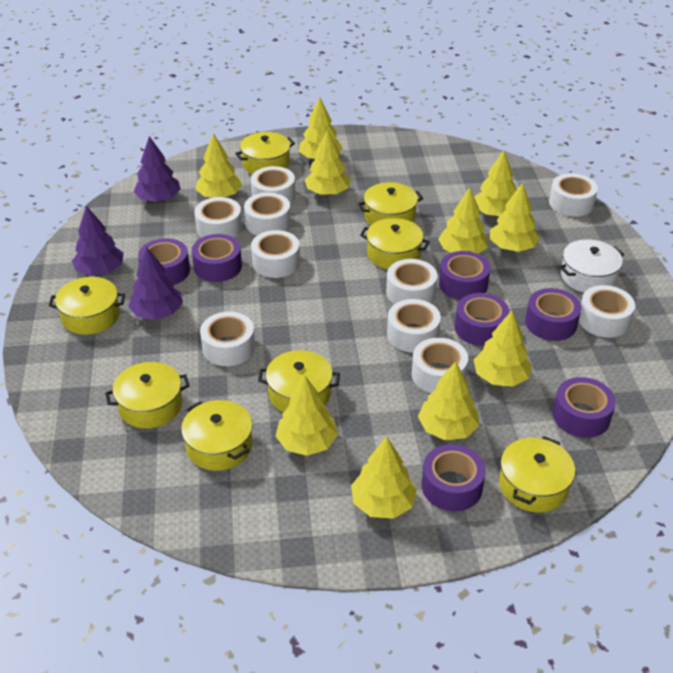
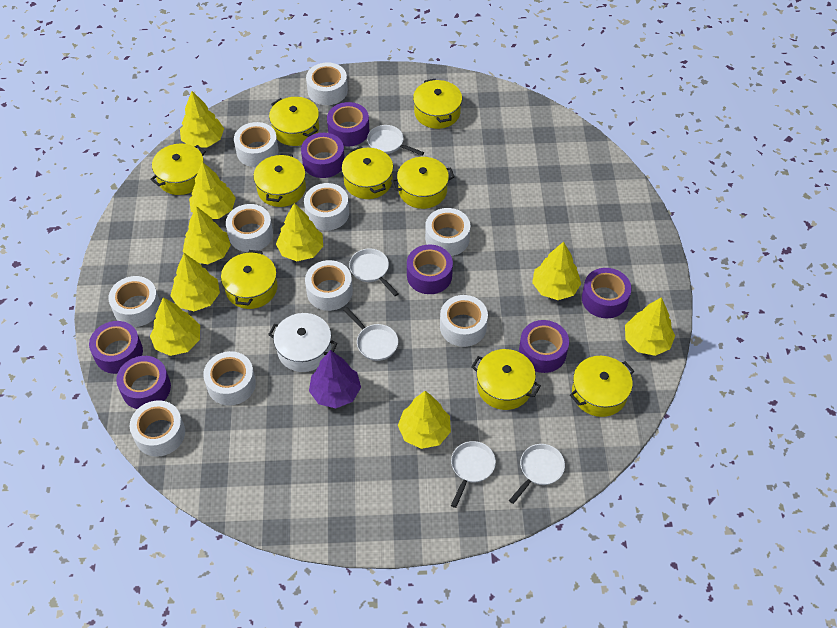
purple tree: 3 -> 1
white pan: 0 -> 5
yellow pot: 8 -> 9
yellow tree: 10 -> 9

